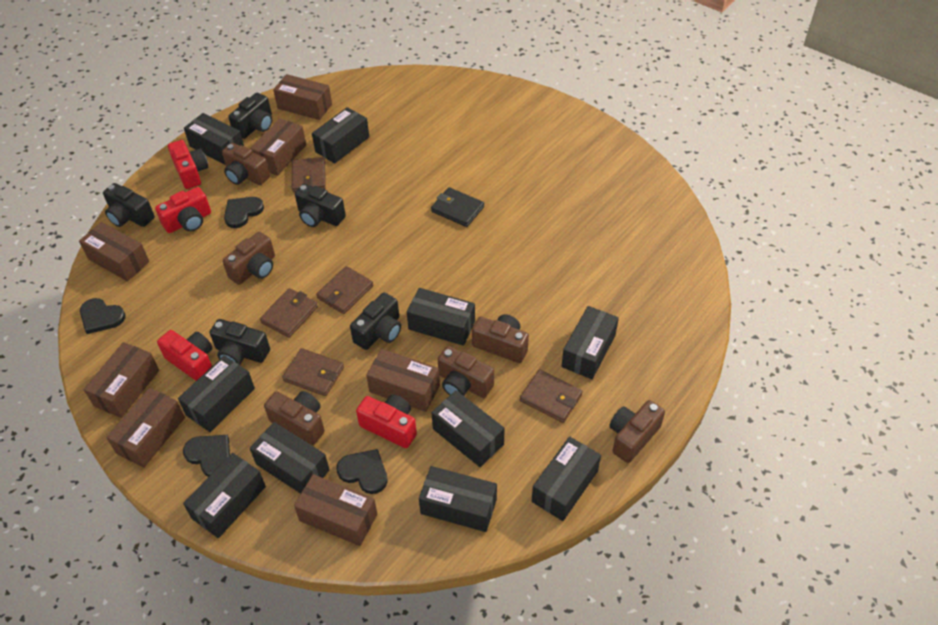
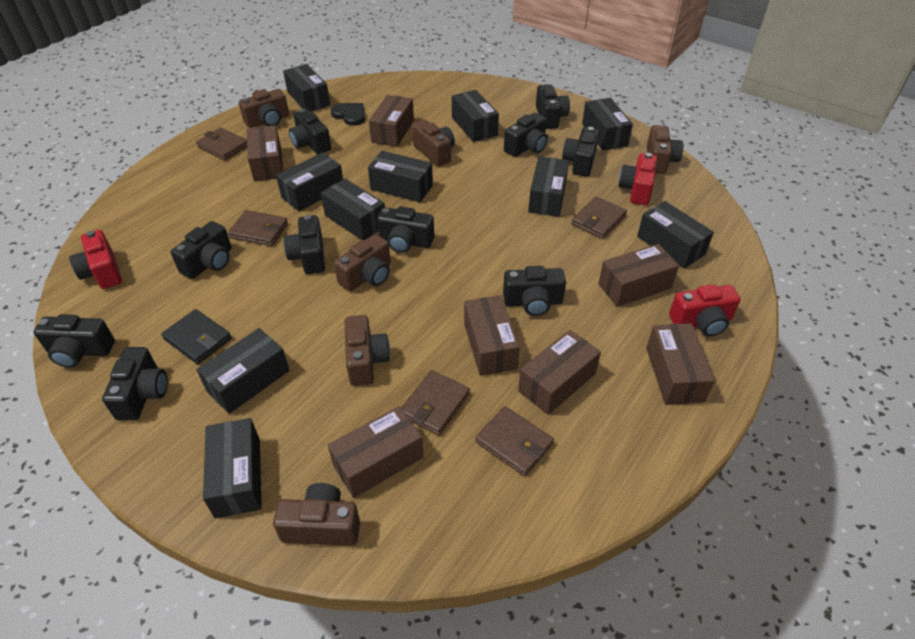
black camera: 5 -> 10
black heart: 4 -> 1
red camera: 4 -> 3

